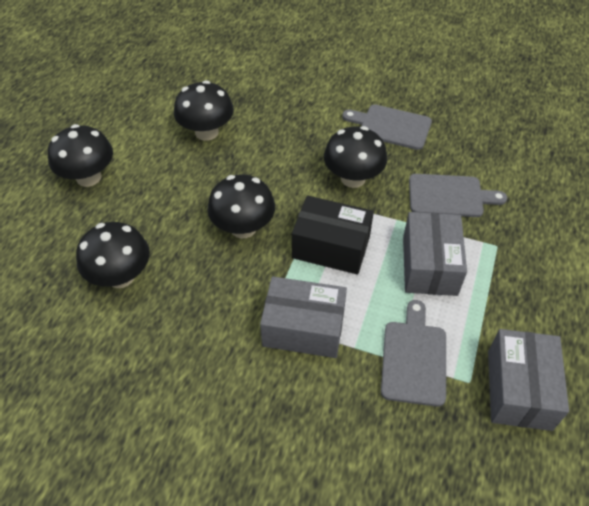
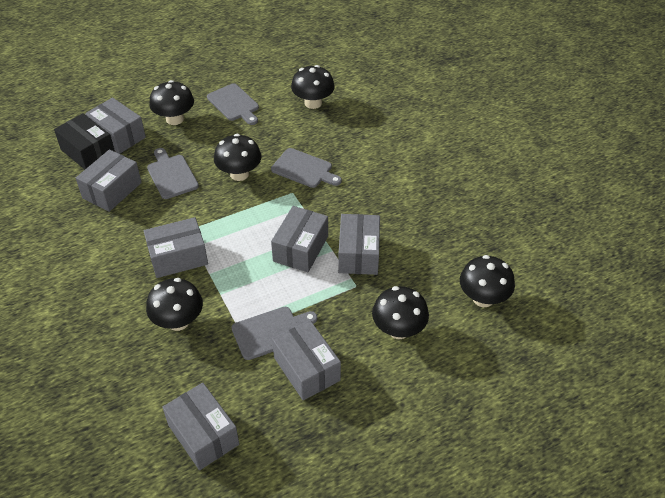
black mushroom: 5 -> 6
grey box: 3 -> 7
grey cutting board: 3 -> 4

